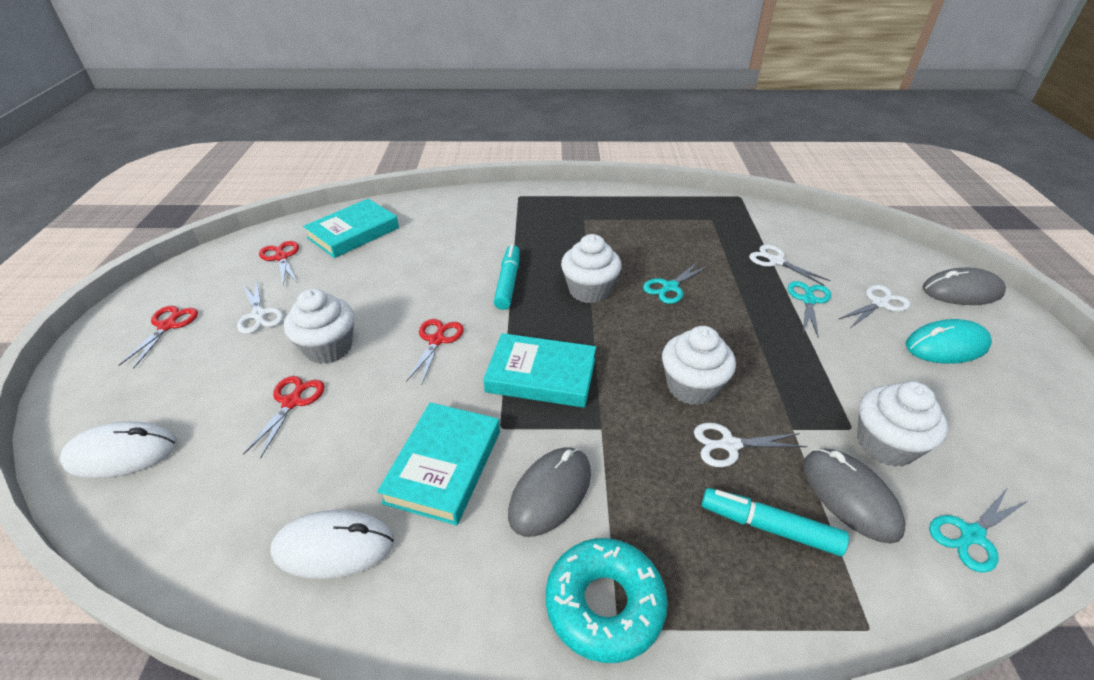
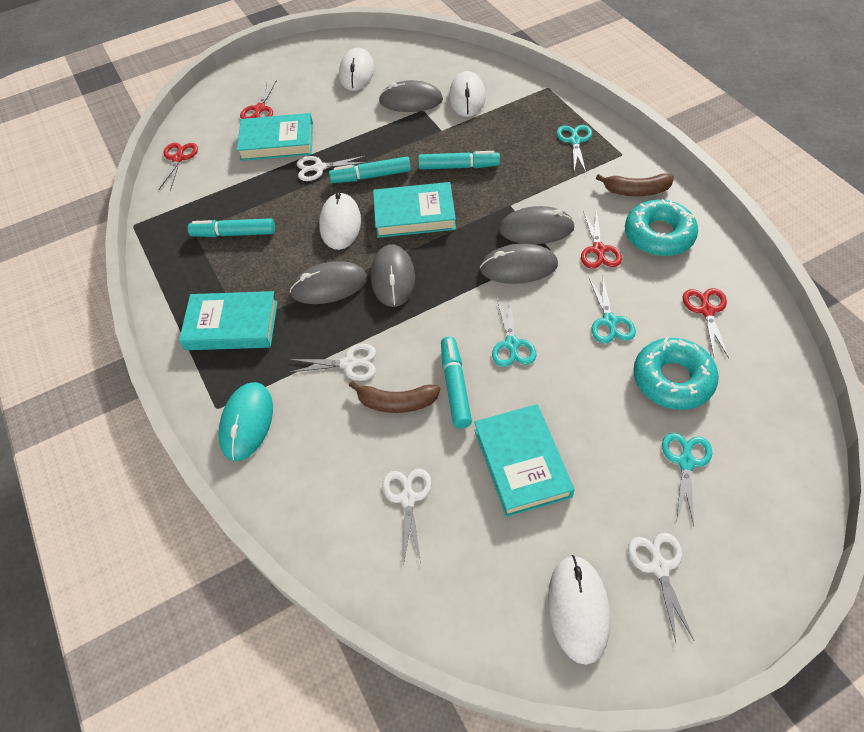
brown banana: 0 -> 2
grey mouse: 3 -> 5
turquoise book: 3 -> 4
turquoise donut: 1 -> 2
turquoise marker: 2 -> 4
turquoise scissors: 3 -> 4
white cupcake: 4 -> 0
white mouse: 2 -> 4

